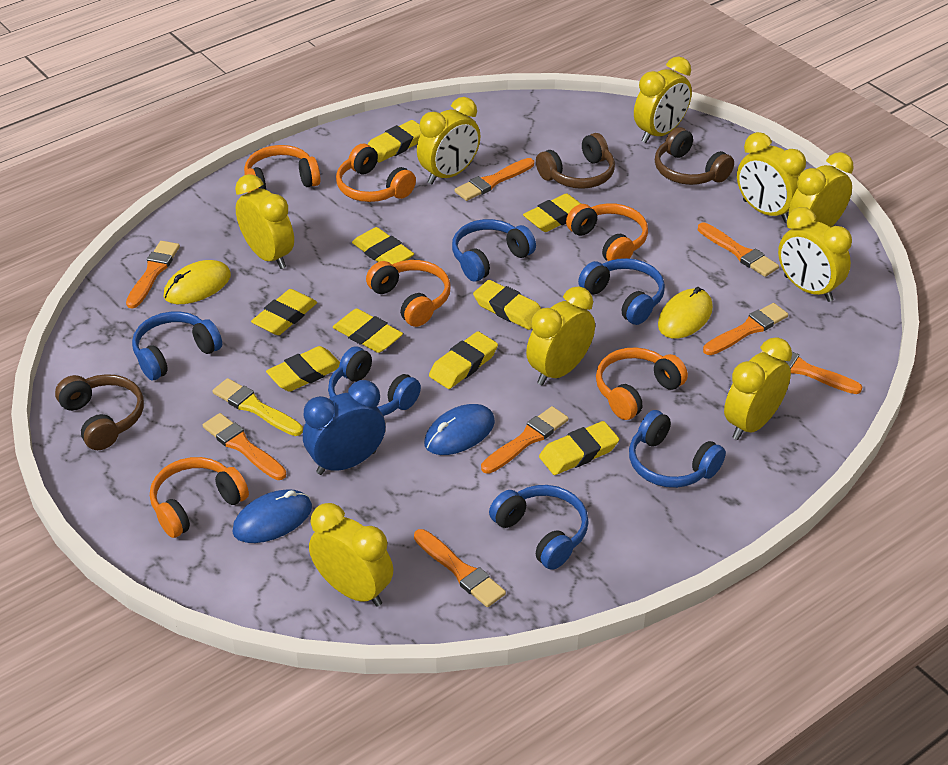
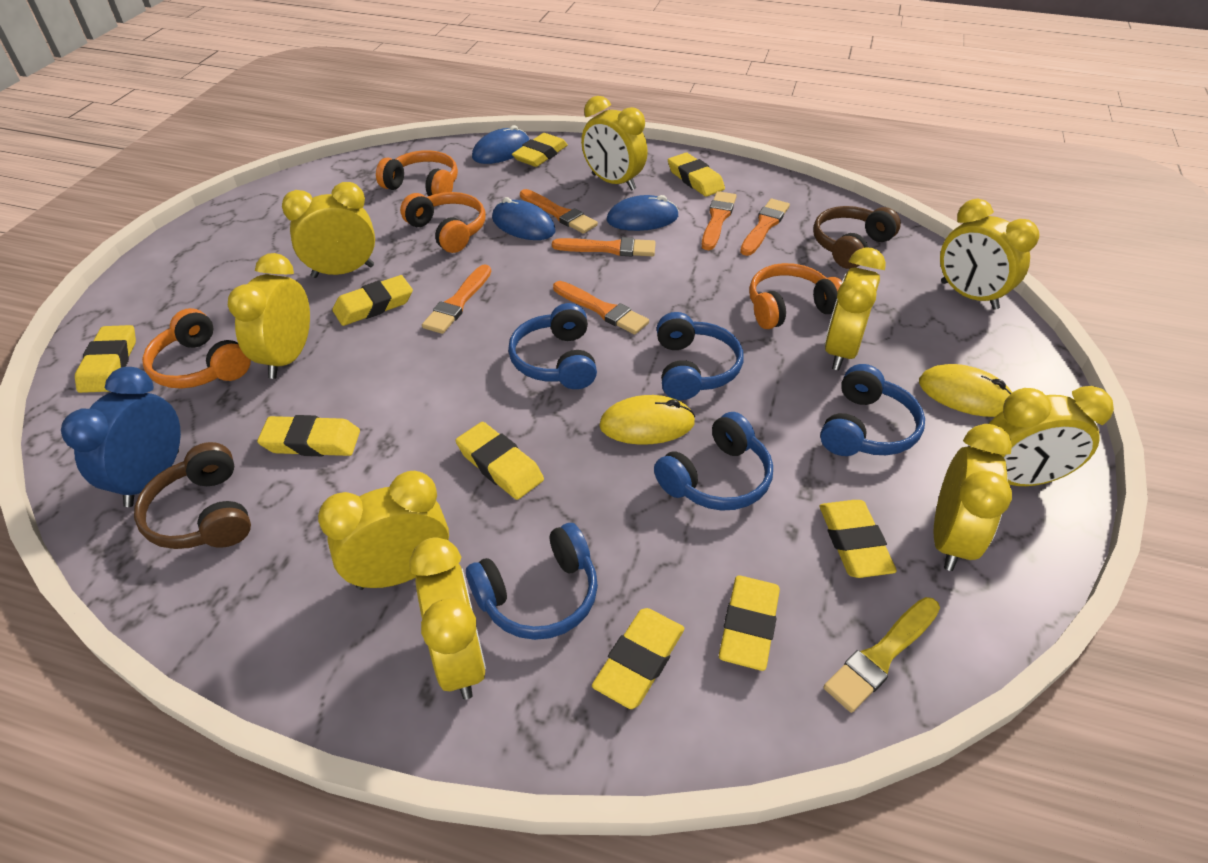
blue headphones: 6 -> 5
blue mouse: 2 -> 3
brown headphones: 3 -> 2
orange brush: 8 -> 6
orange headphones: 6 -> 4

